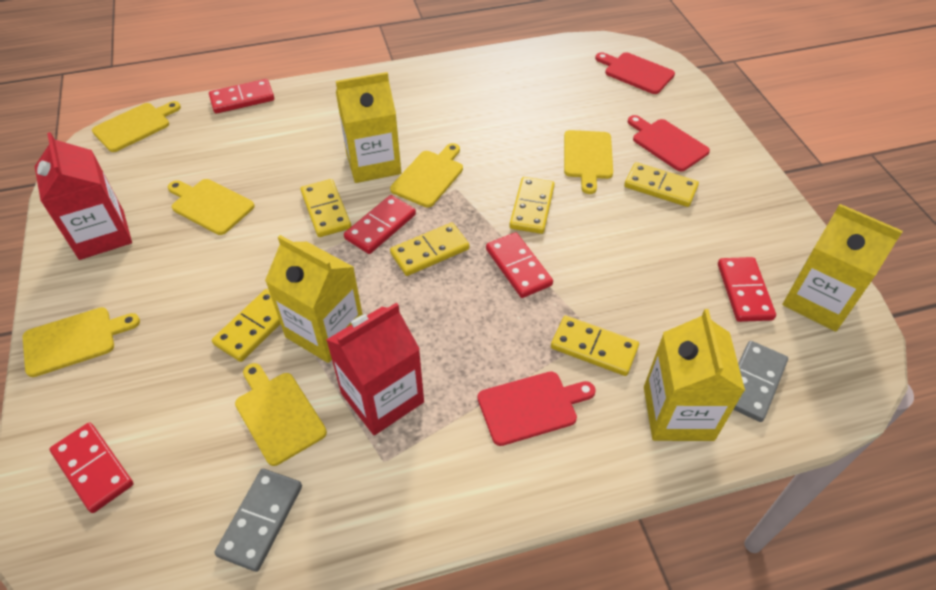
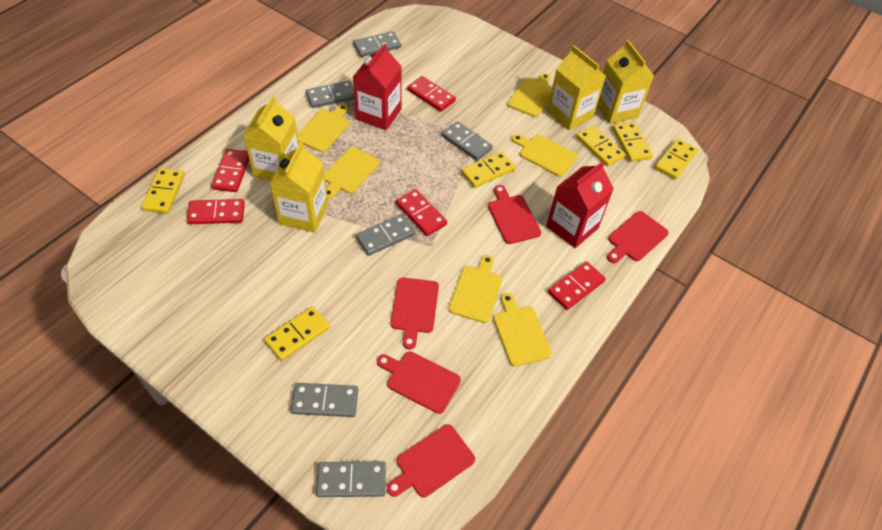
grey domino: 2 -> 6
red cutting board: 3 -> 5

